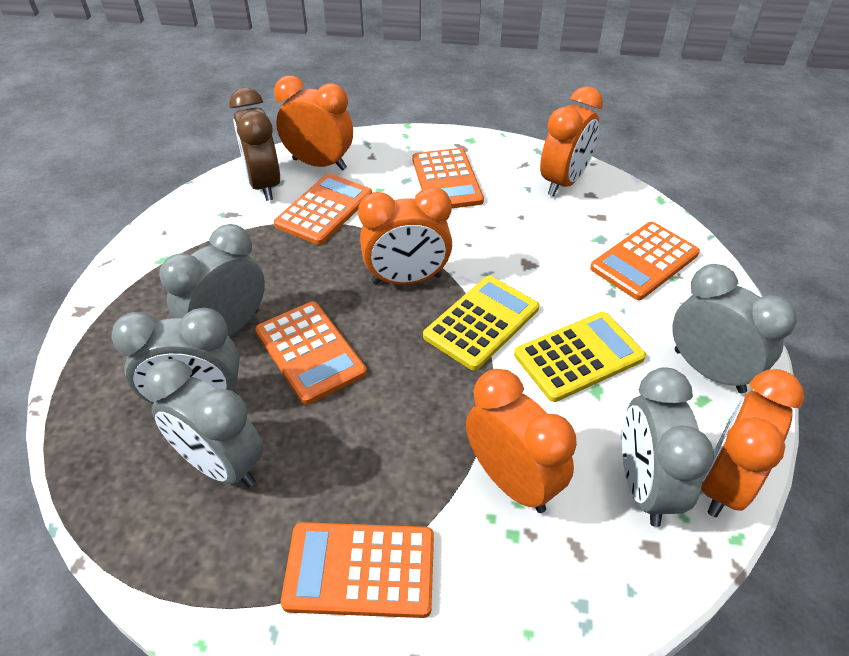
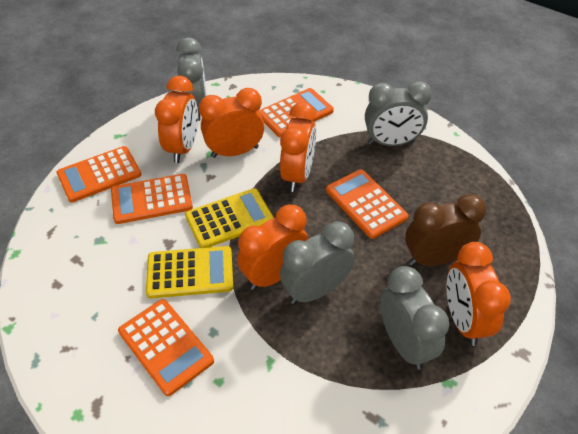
grey clock: 5 -> 4

